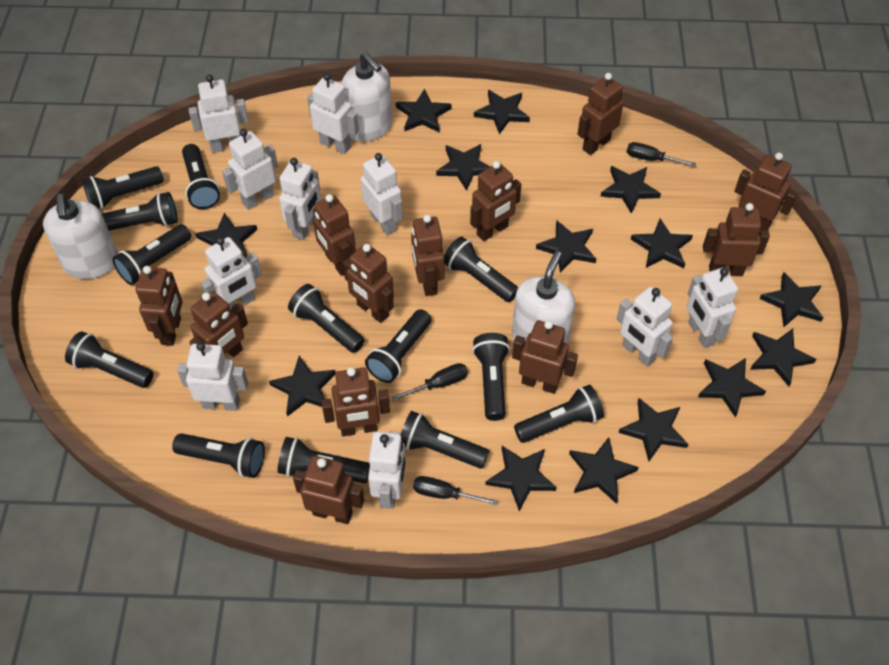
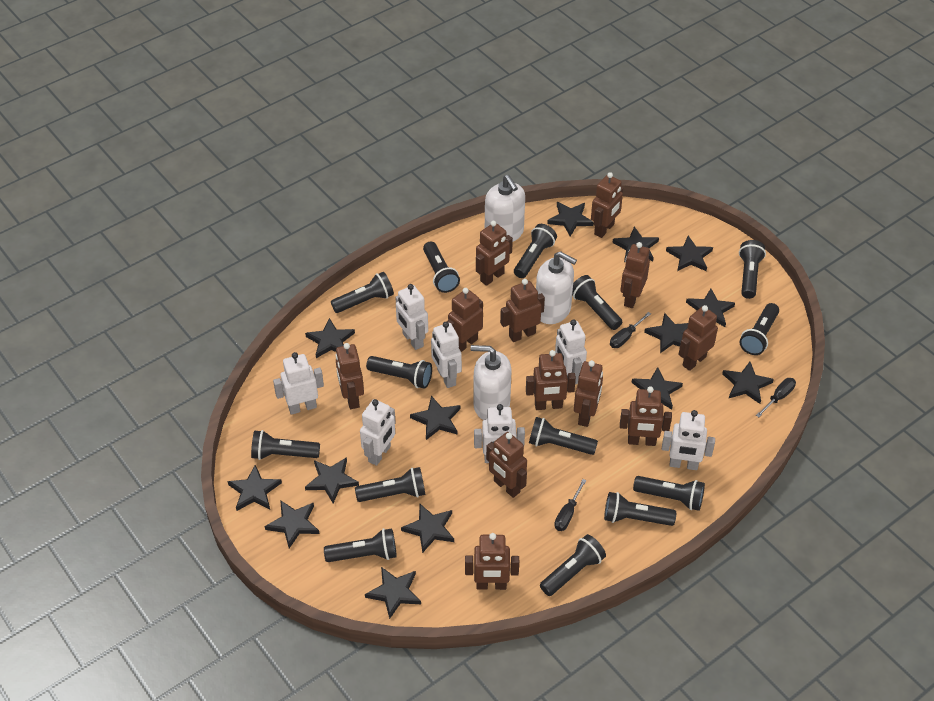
black flashlight: 13 -> 14
white robot: 10 -> 7

